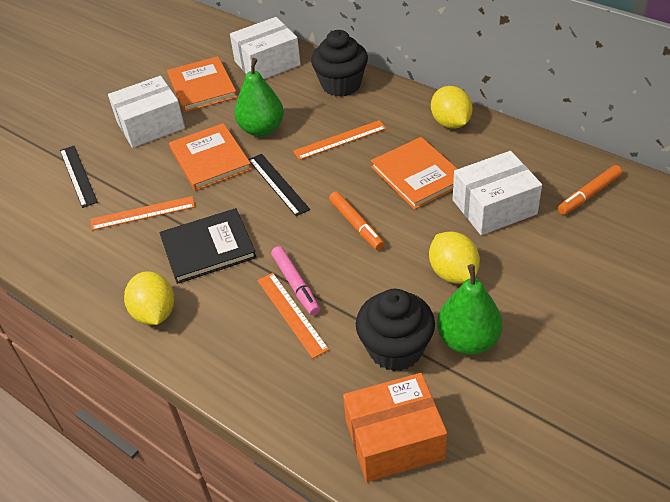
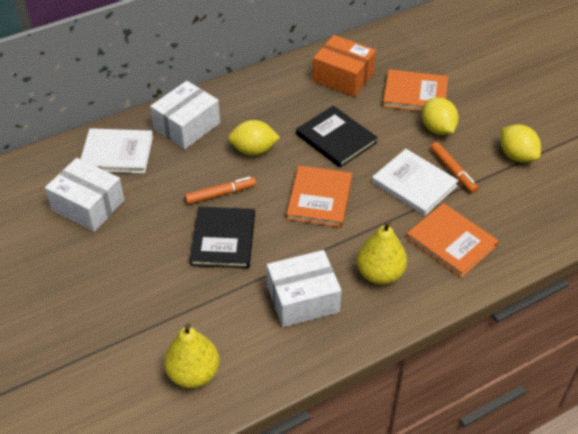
black book: 1 -> 2
black cupcake: 2 -> 0
black ruler: 2 -> 0
green pear: 2 -> 0
orange ruler: 3 -> 0
pink marker: 1 -> 0
white book: 0 -> 2
yellow pear: 0 -> 2

